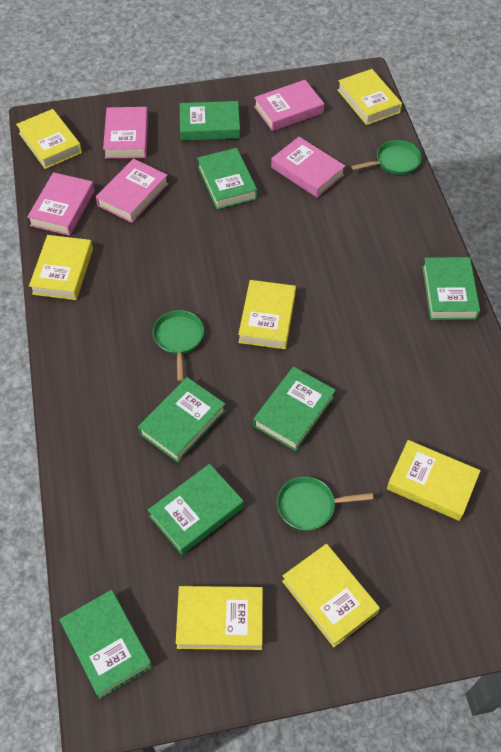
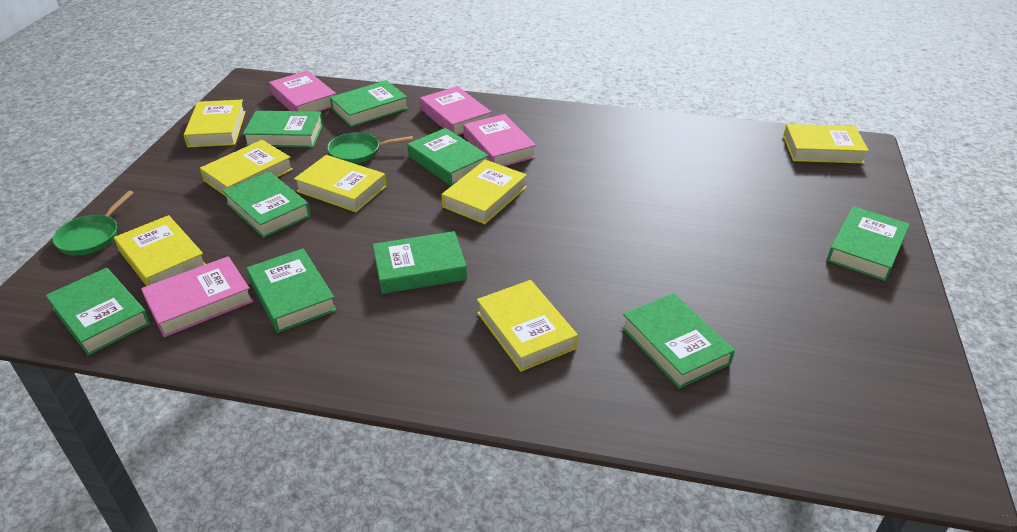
green book: 7 -> 9
green pan: 3 -> 2
pink book: 5 -> 4

